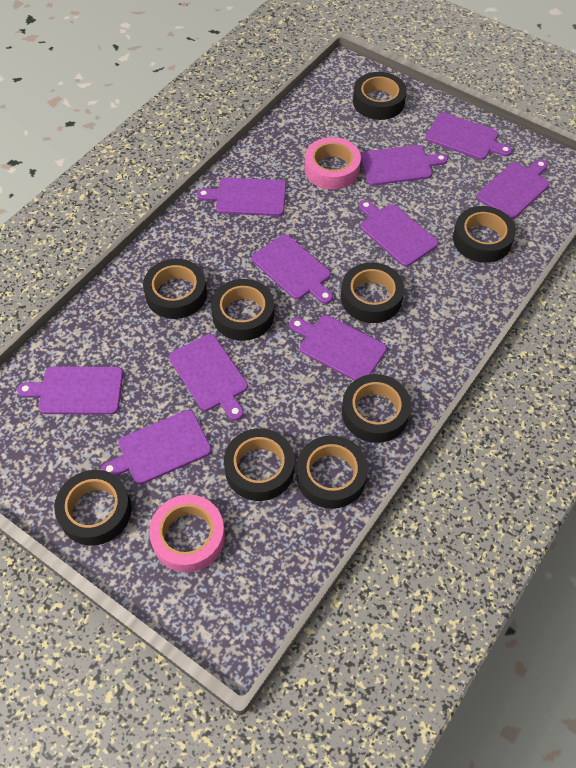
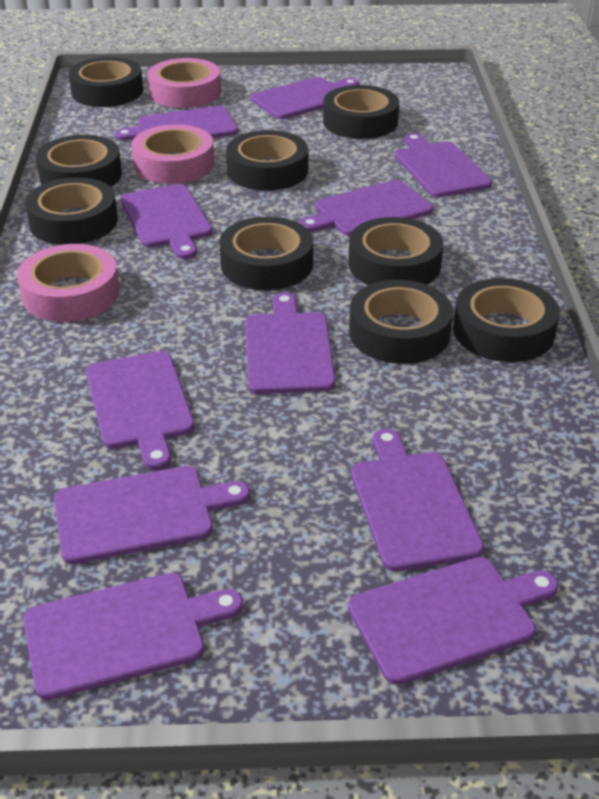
pink tape: 2 -> 3
purple cutting board: 10 -> 11

